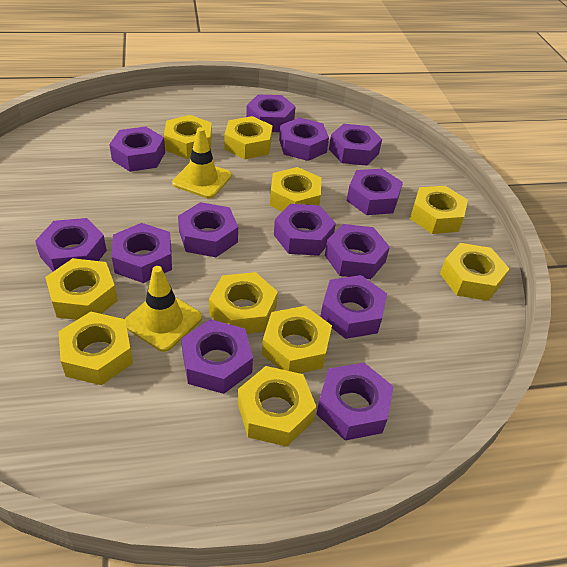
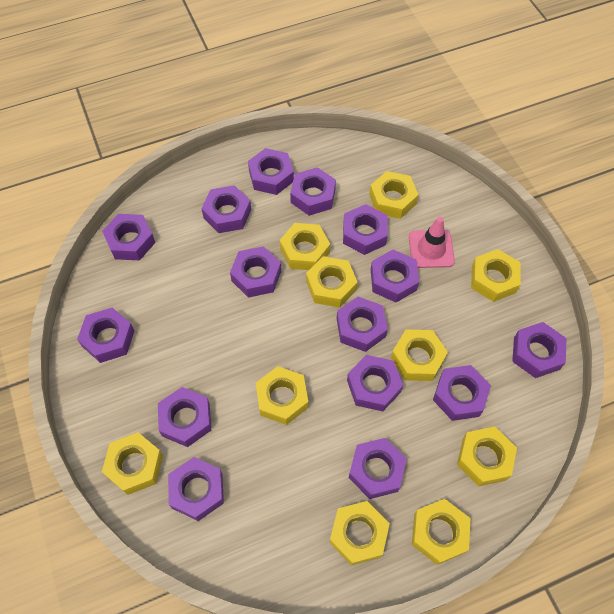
pink traffic cone: 0 -> 1
purple nut: 13 -> 15
yellow traffic cone: 2 -> 0

